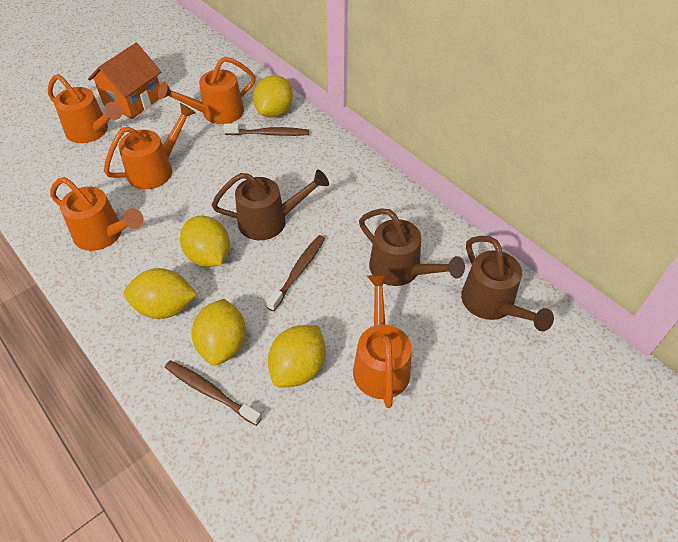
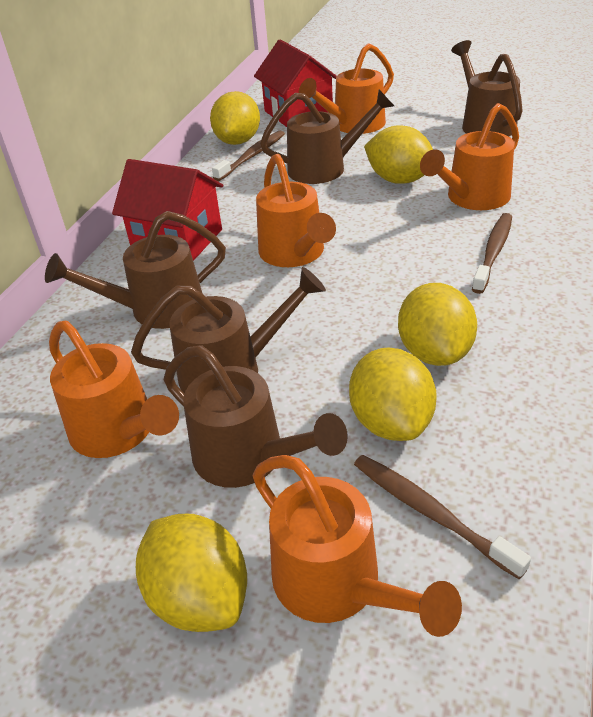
brown watering can: 3 -> 5
orange house: 1 -> 0
red house: 0 -> 2

